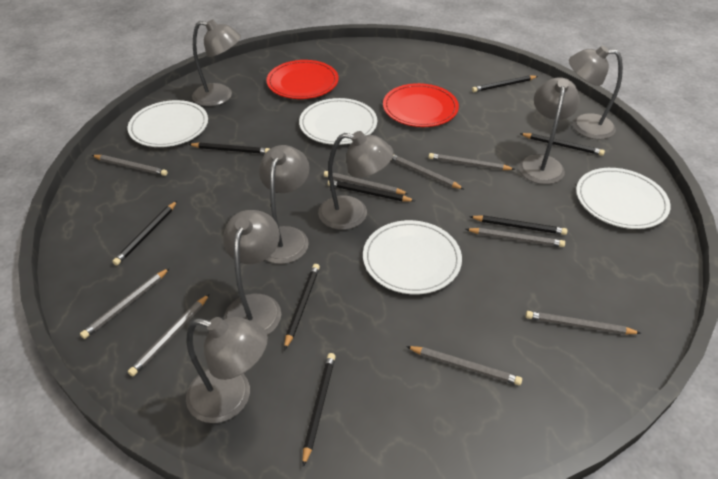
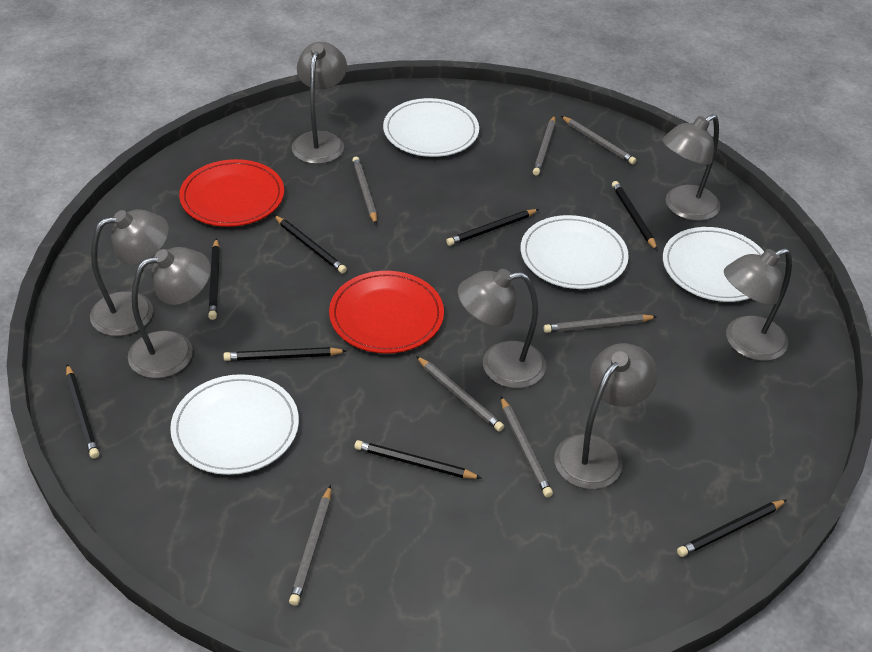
grey pencil: 9 -> 7

